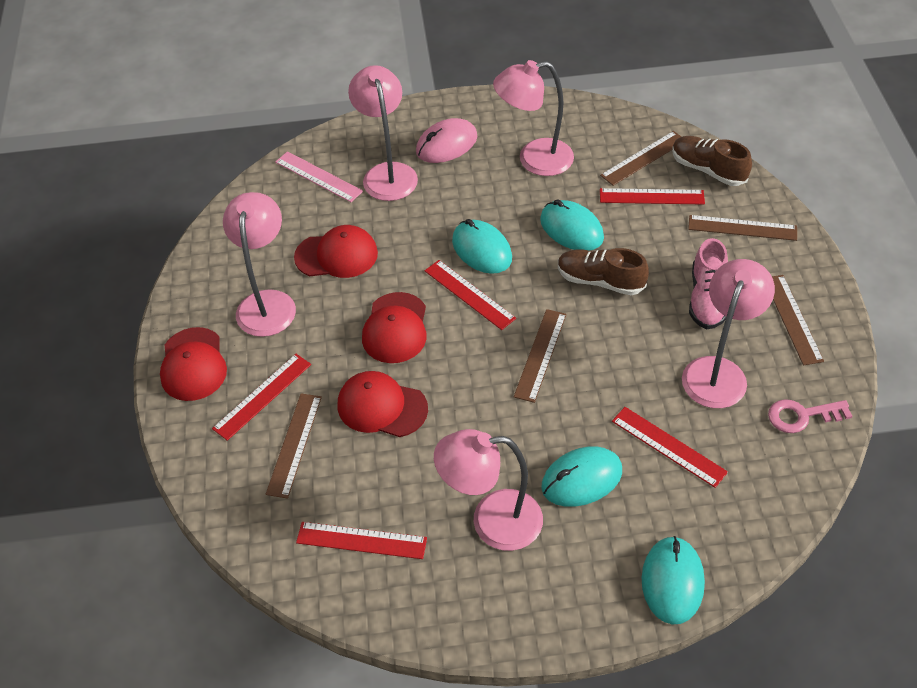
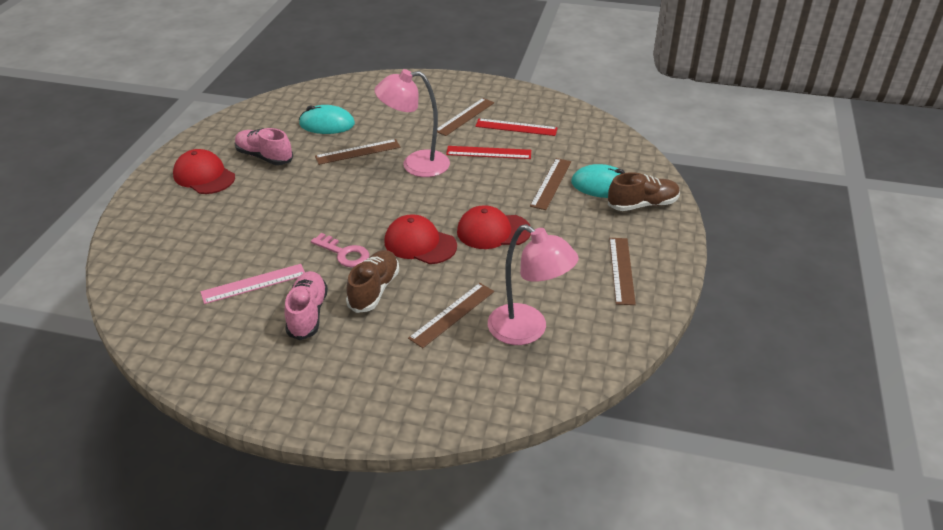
pink lamp: 5 -> 2
pink mouse: 1 -> 0
pink shoe: 1 -> 2
red cap: 4 -> 3
red ruler: 5 -> 2
turquoise mouse: 4 -> 2

